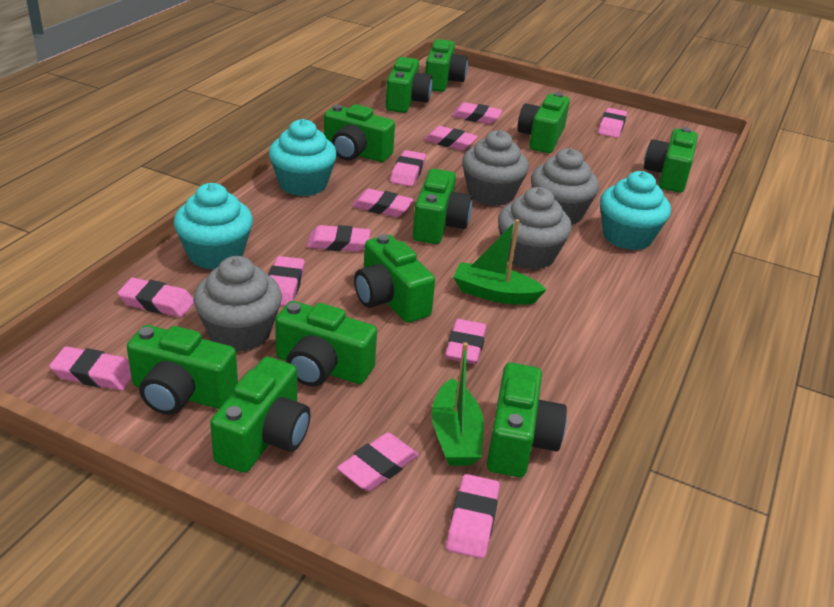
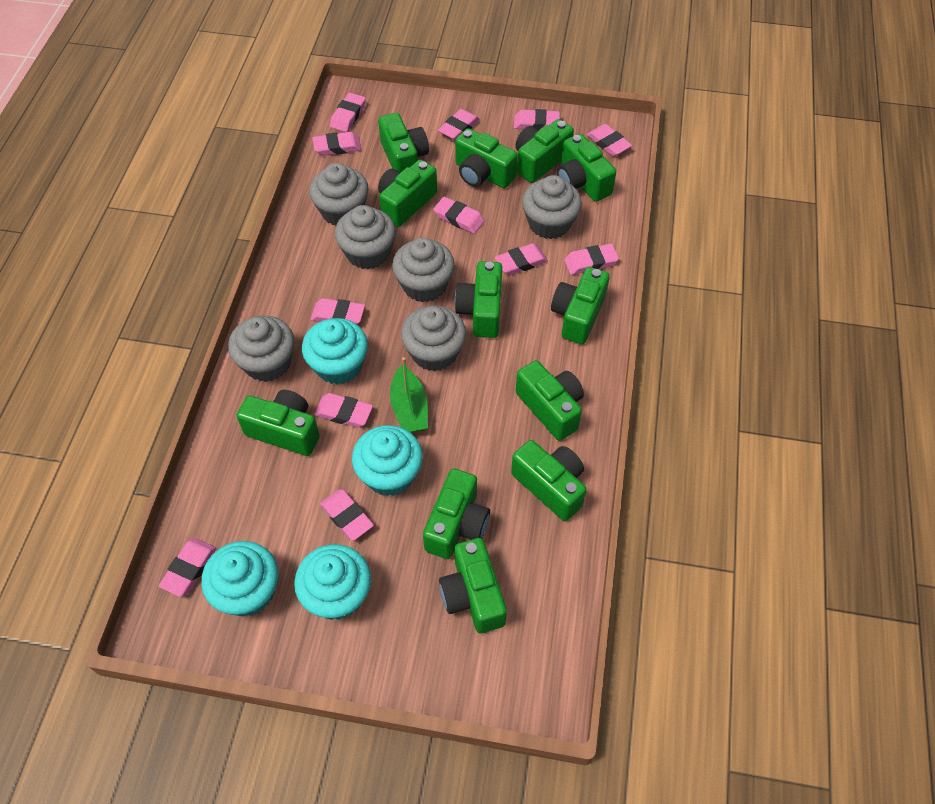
green boat: 2 -> 1
green camera: 11 -> 12
grey cupcake: 4 -> 6
turquoise cupcake: 3 -> 4

